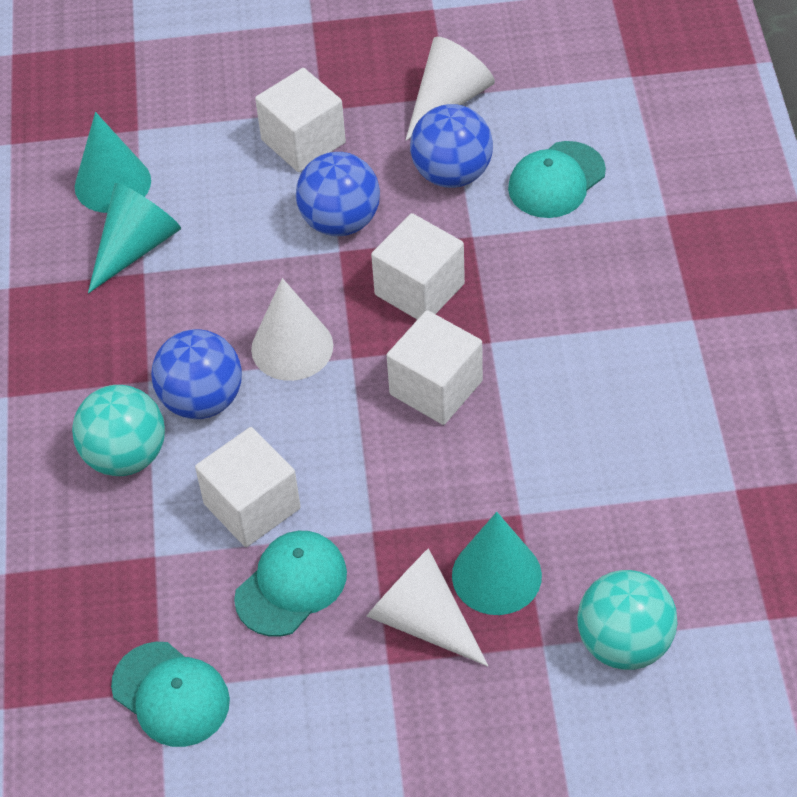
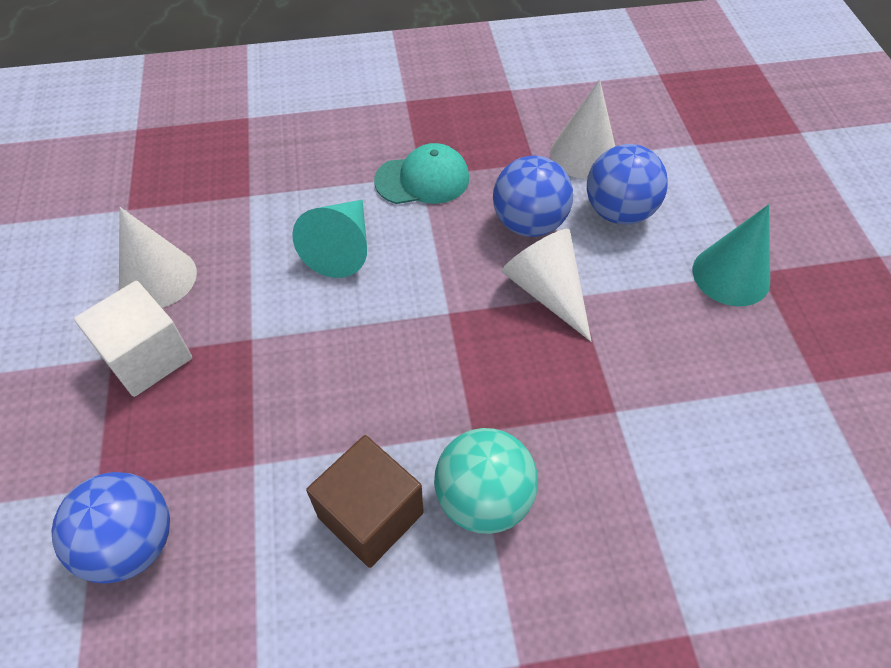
brown cube: 0 -> 1
turquoise ball: 2 -> 1
turquoise cap: 3 -> 1
turquoise cone: 3 -> 2
white cube: 4 -> 1

